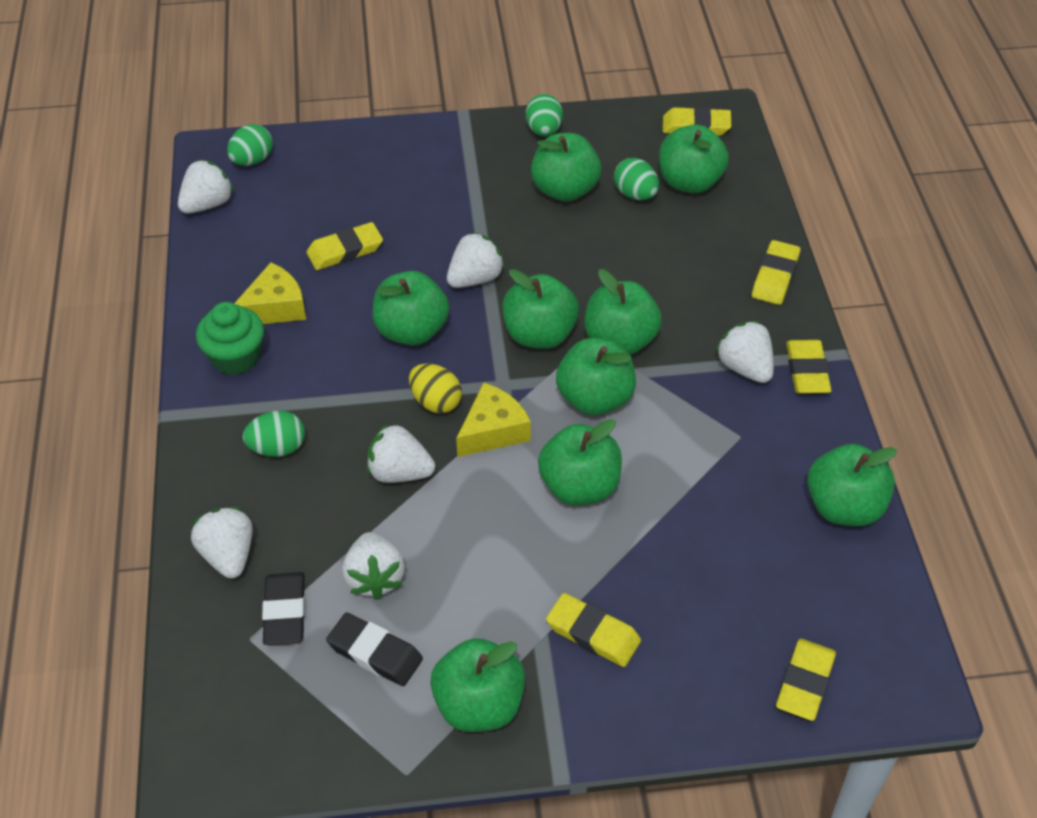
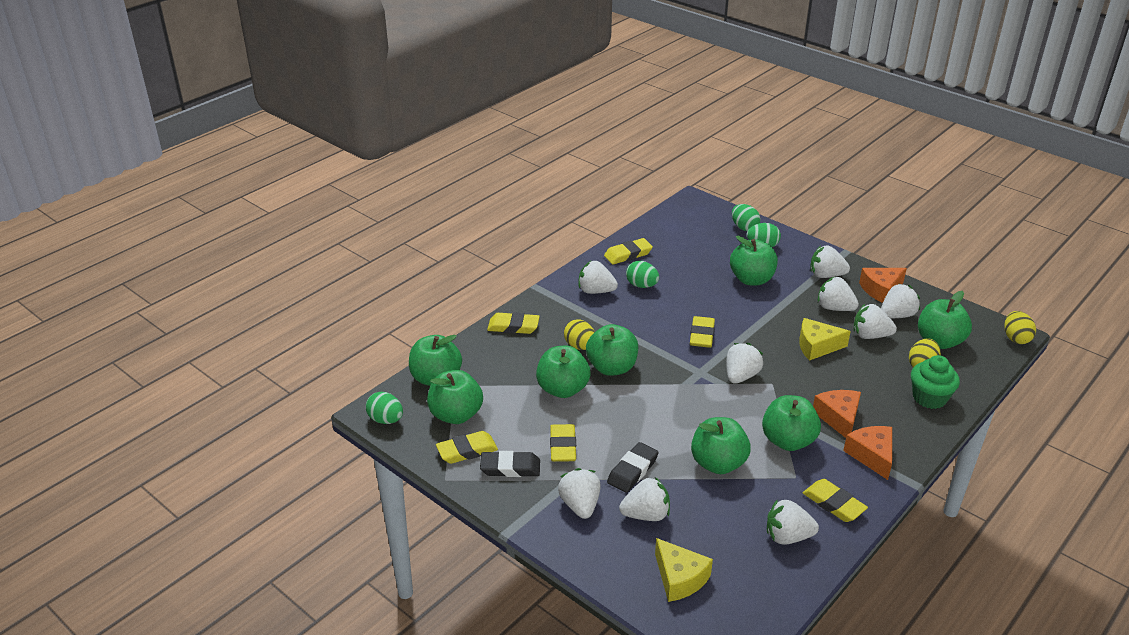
green apple: 9 -> 8
orange cheese: 0 -> 3
white strawberry: 6 -> 9
yellow egg: 1 -> 3

